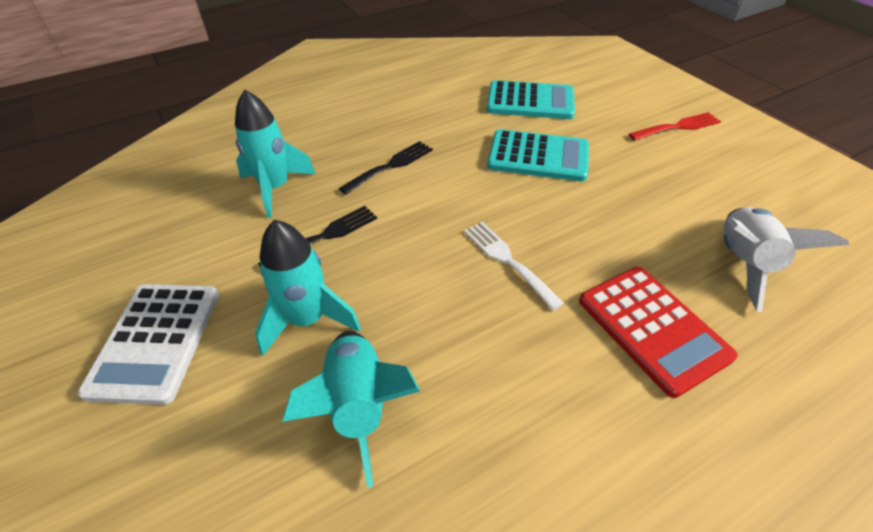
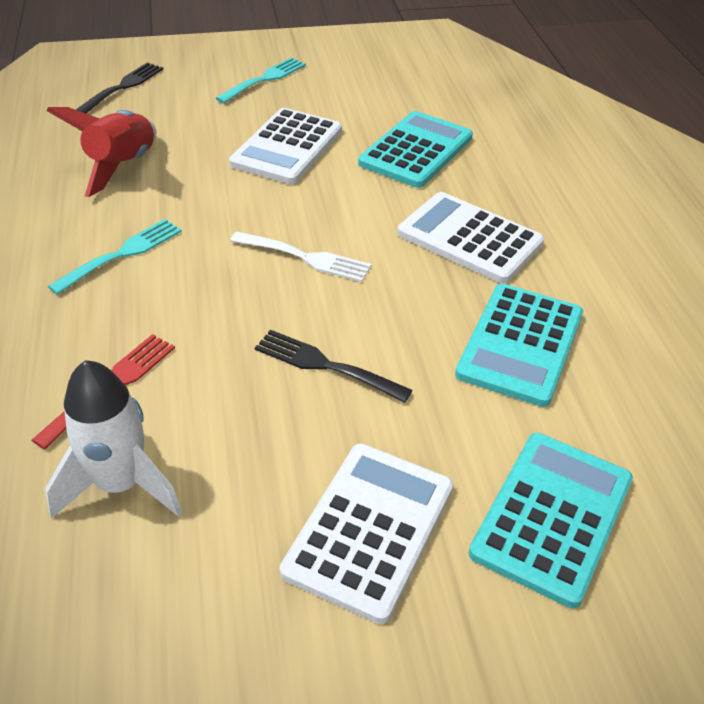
red calculator: 1 -> 0
red rocket: 0 -> 1
turquoise calculator: 2 -> 3
turquoise fork: 0 -> 2
turquoise rocket: 3 -> 0
white calculator: 1 -> 3

